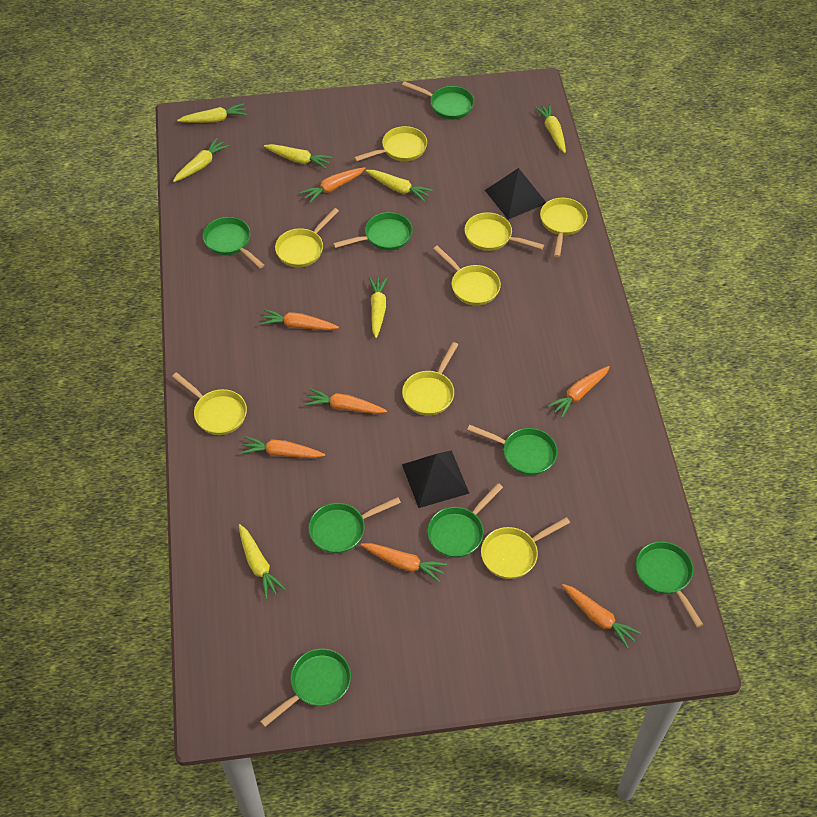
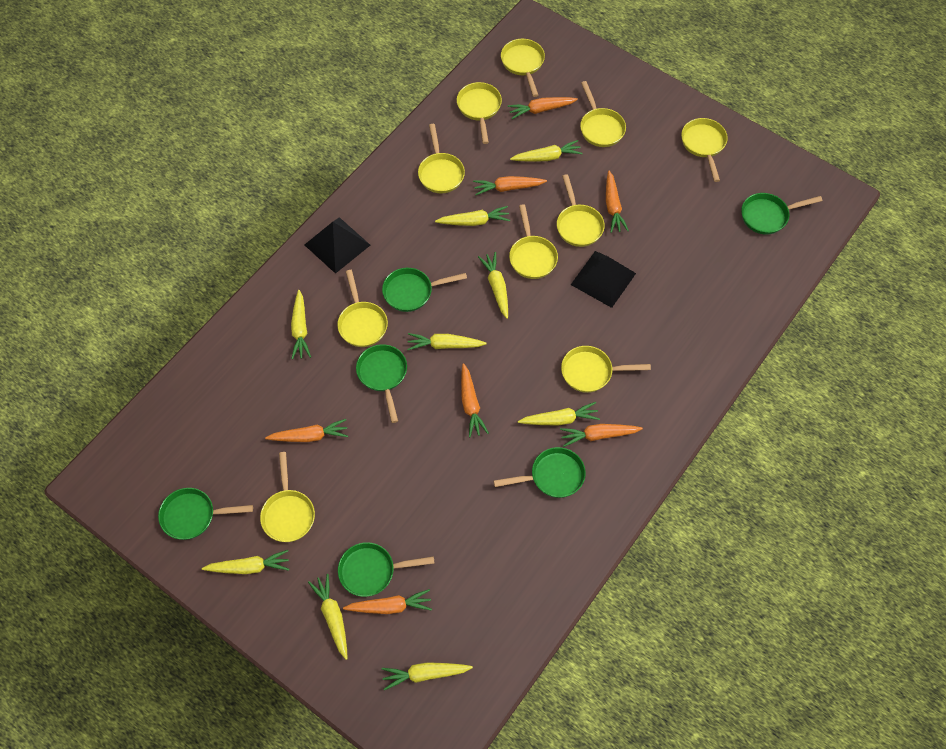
green pan: 8 -> 6
yellow carrot: 7 -> 9
yellow pan: 8 -> 10

